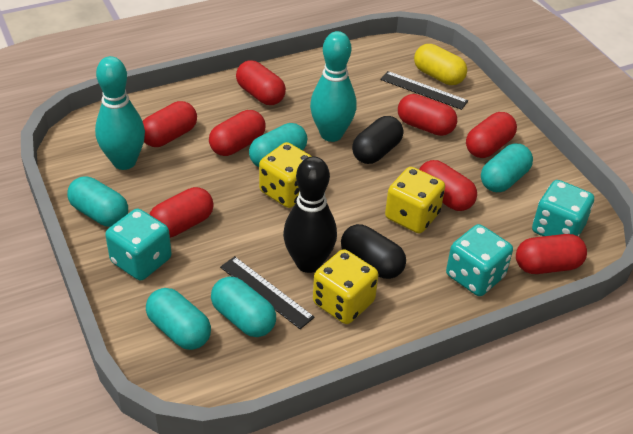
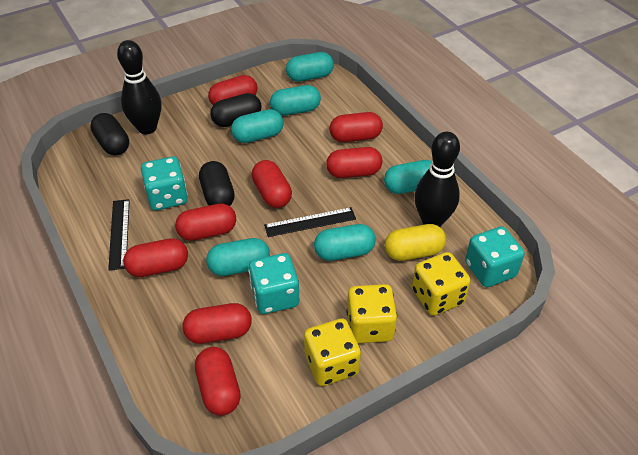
black bowling pin: 1 -> 2
black capsule: 2 -> 3
turquoise bowling pin: 2 -> 0
turquoise capsule: 5 -> 6

